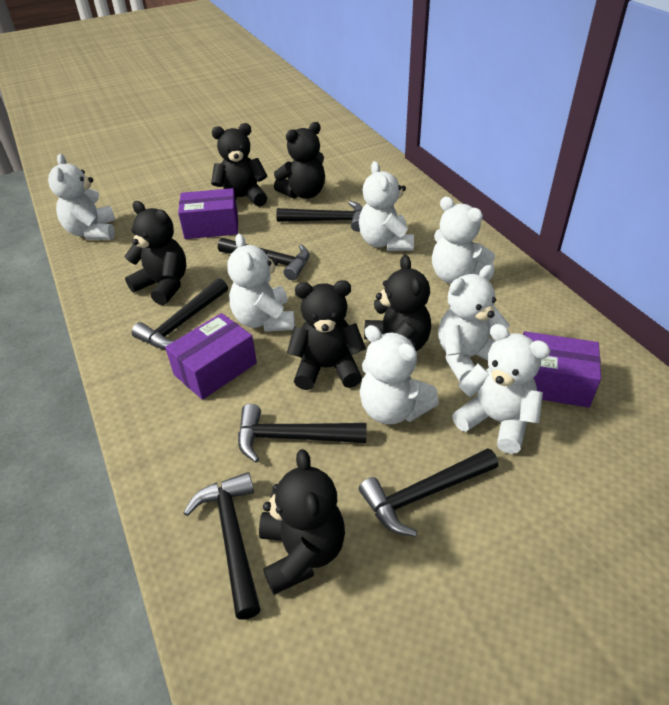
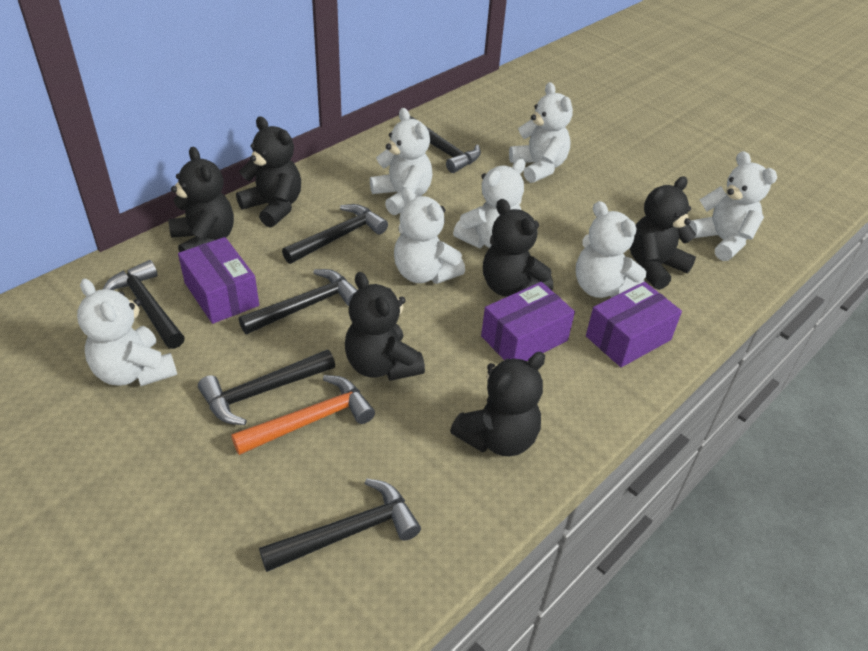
orange hammer: 0 -> 1

